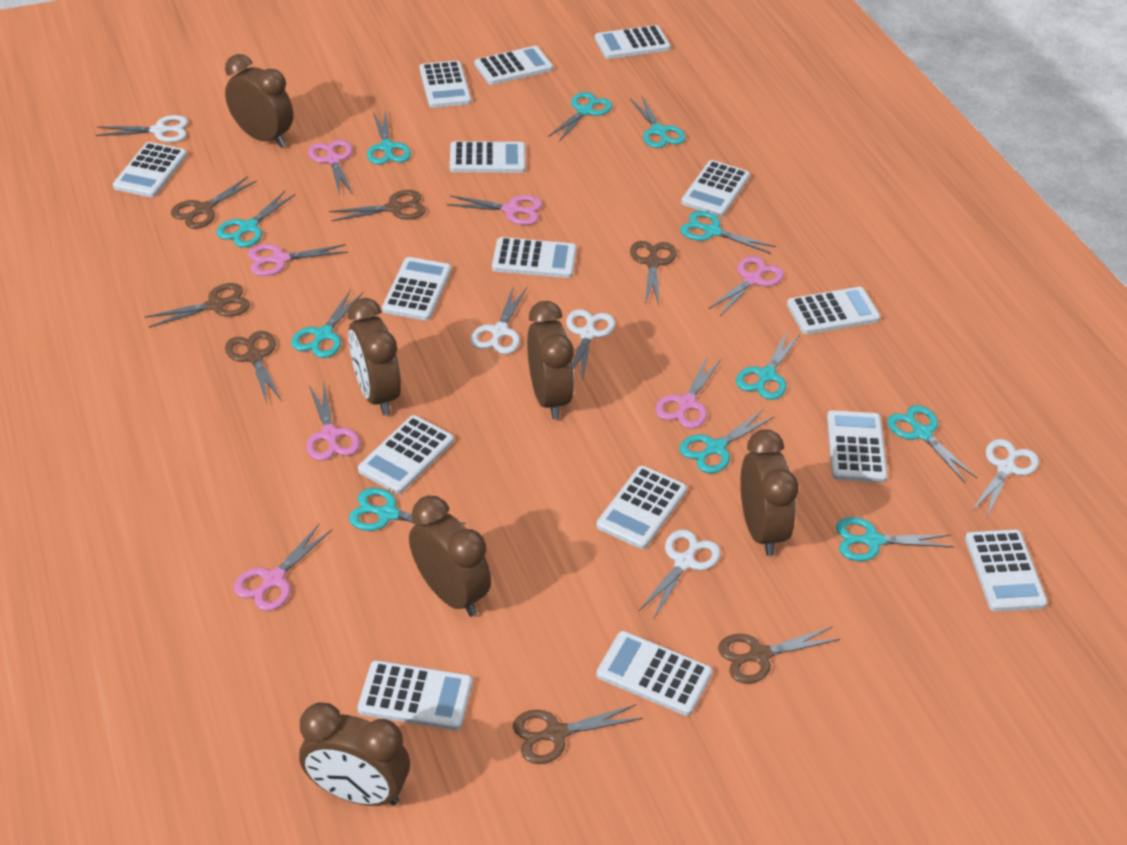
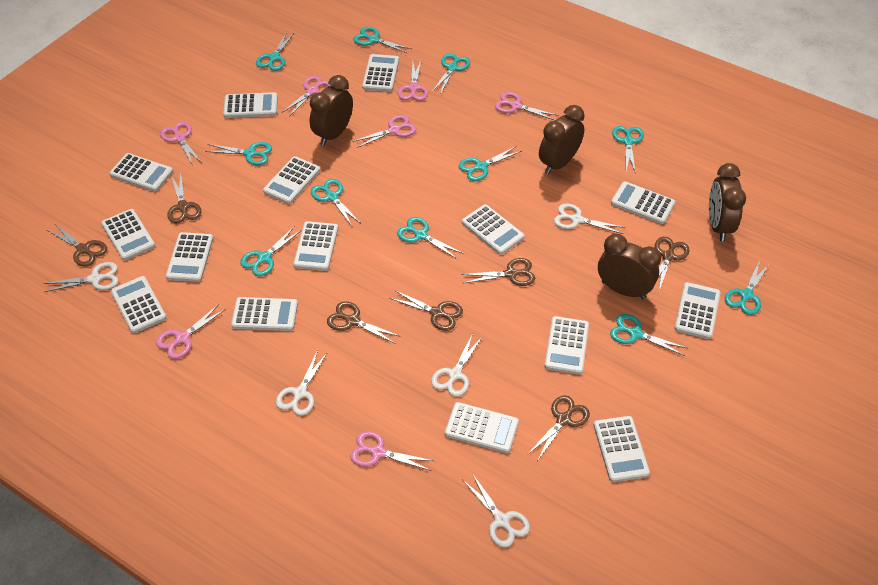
brown clock: 6 -> 4

